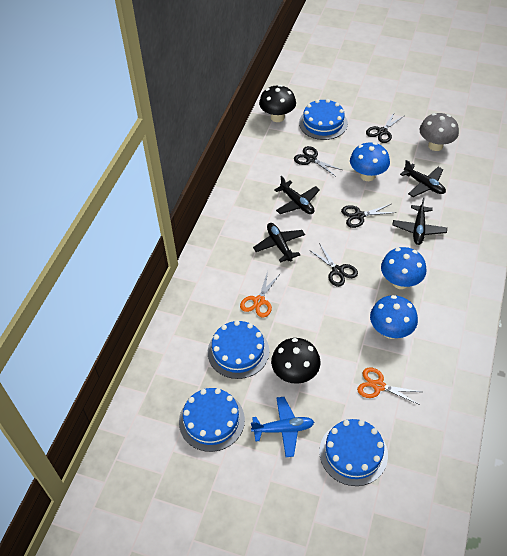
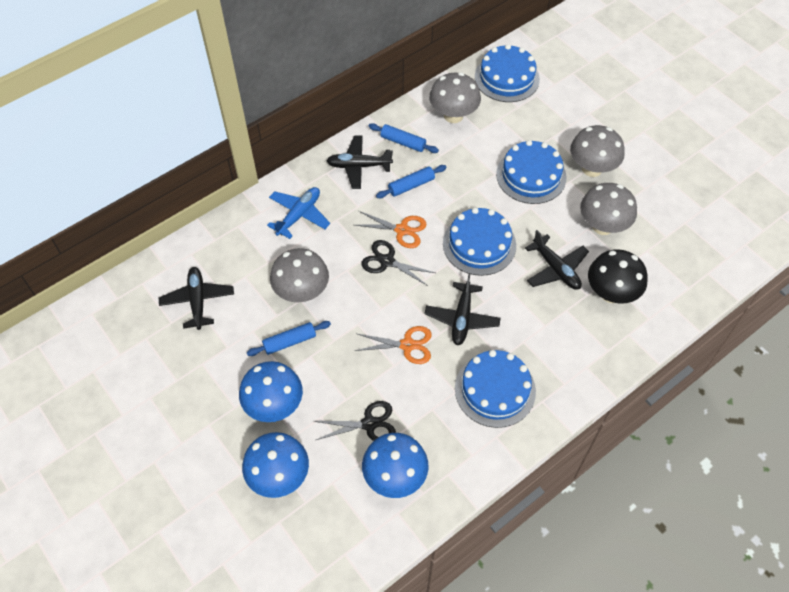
black mushroom: 2 -> 1
black scissors: 4 -> 2
blue rolling pin: 0 -> 3
grey mushroom: 1 -> 4

